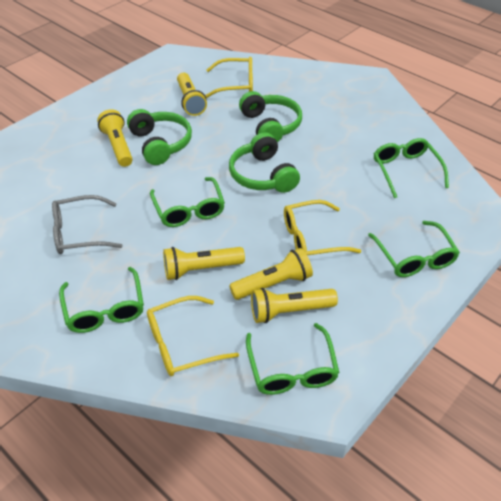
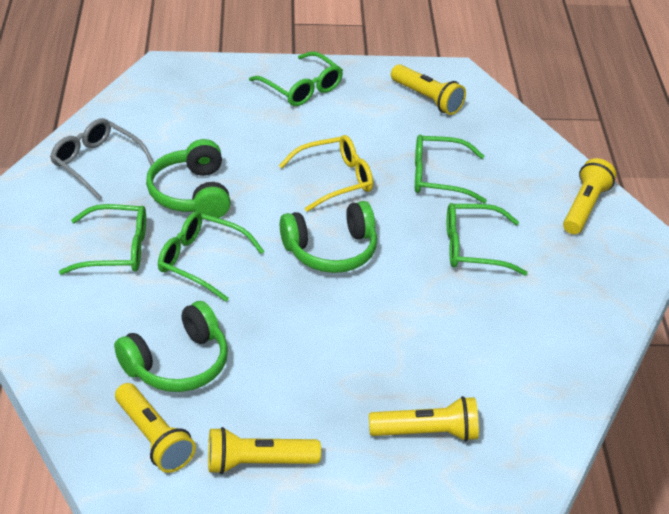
yellow glasses: 3 -> 1

